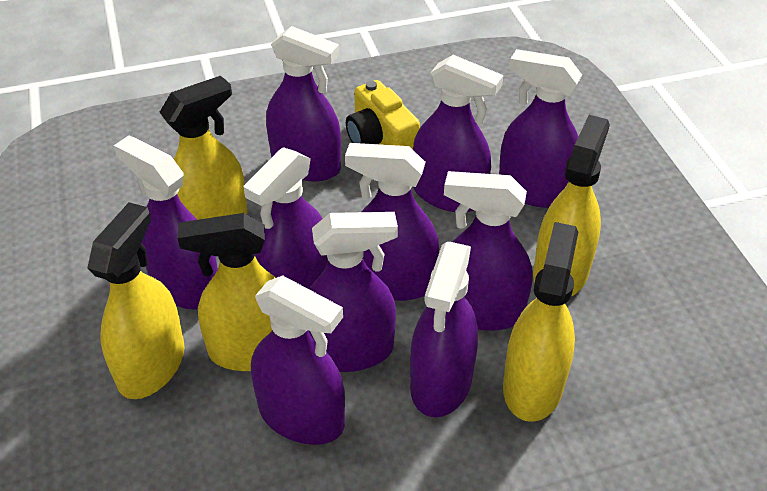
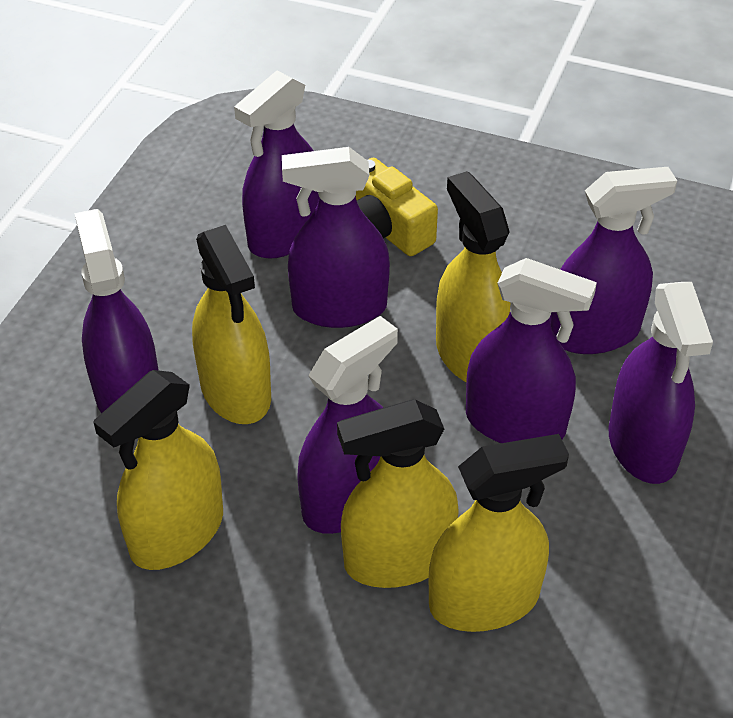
purple spray bottle: 10 -> 7

